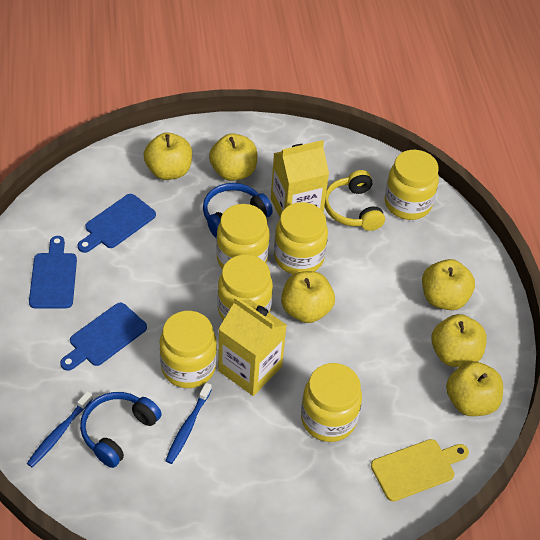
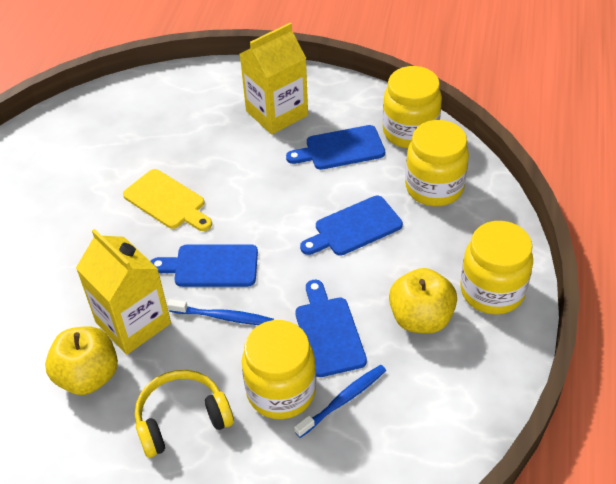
blue cutting board: 3 -> 4
blue headphones: 2 -> 0
yellow apple: 6 -> 2
yellow jar: 6 -> 4

